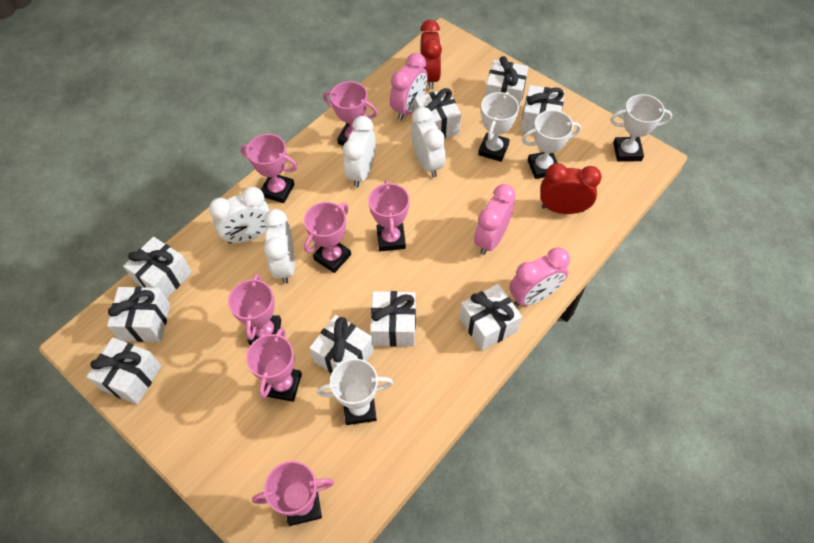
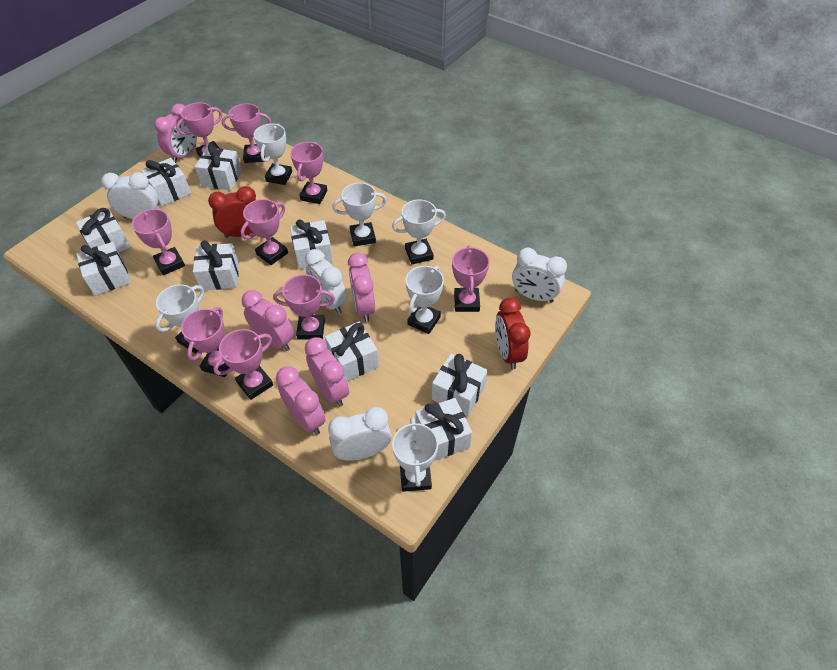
pink clock: 3 -> 5
pink trophy: 7 -> 9
white trophy: 4 -> 6

